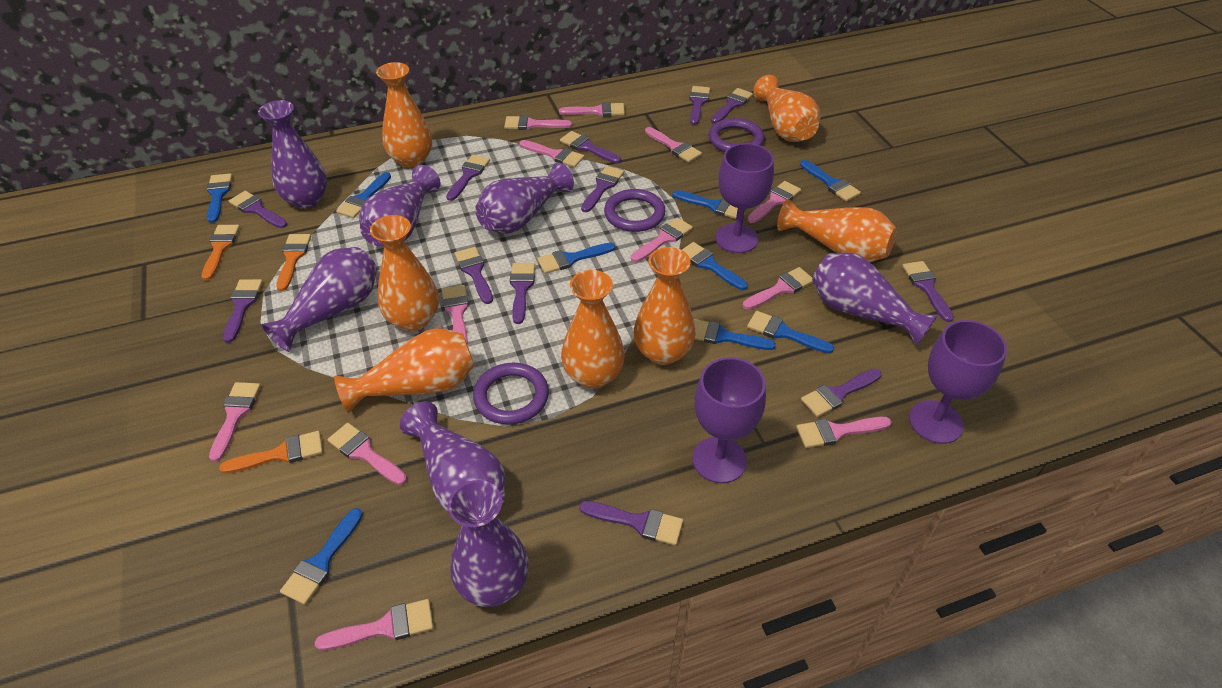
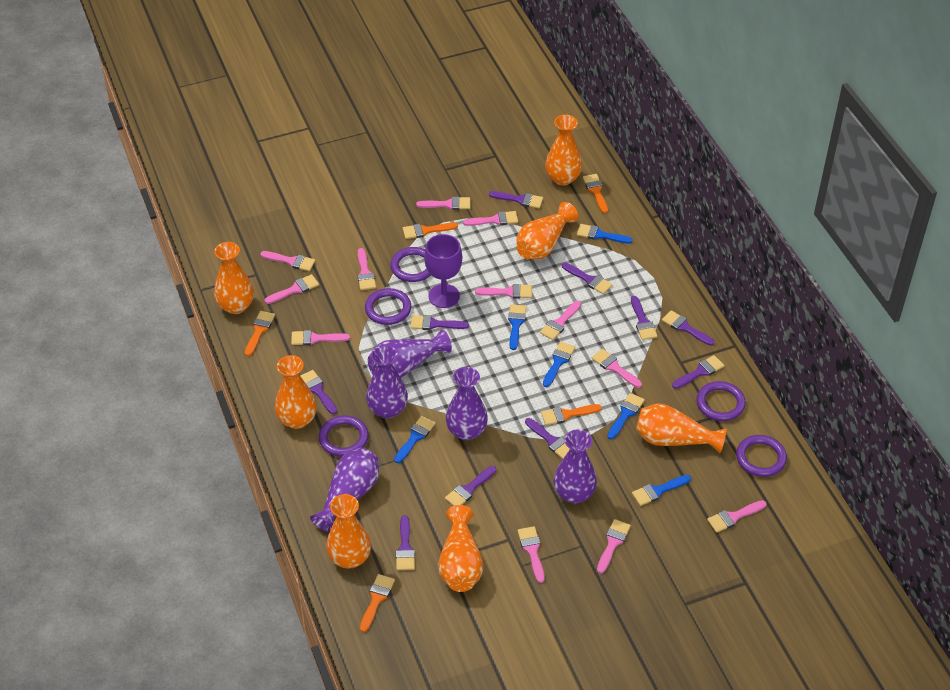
blue brush: 9 -> 6
orange brush: 3 -> 5
purple brush: 12 -> 10
purple goblet: 3 -> 1
purple ring: 3 -> 5
purple vase: 7 -> 5

